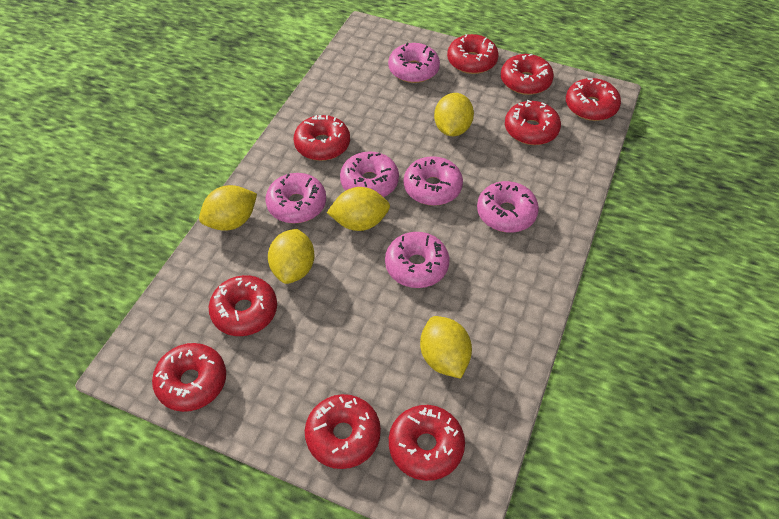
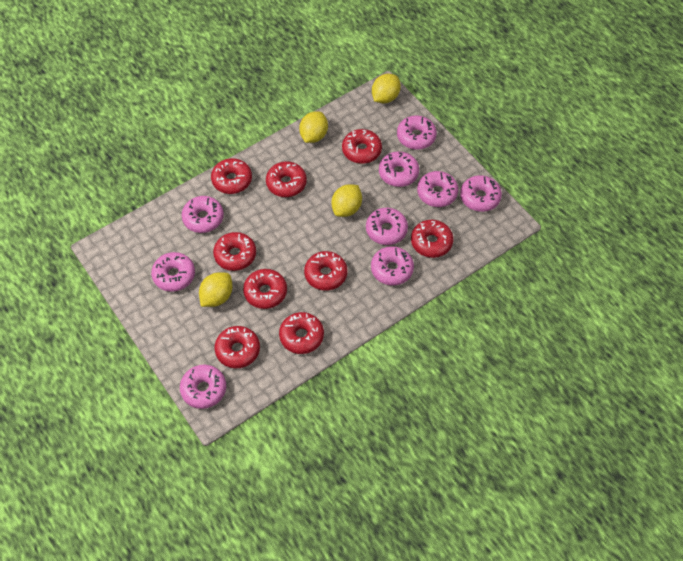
pink donut: 6 -> 9
yellow lemon: 5 -> 4

